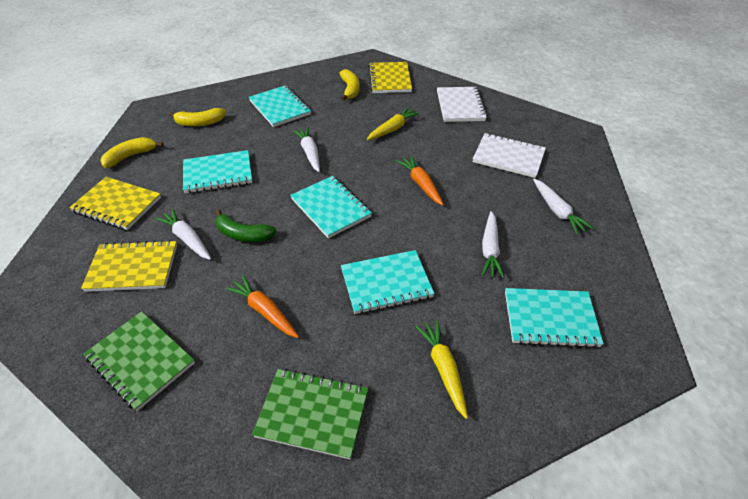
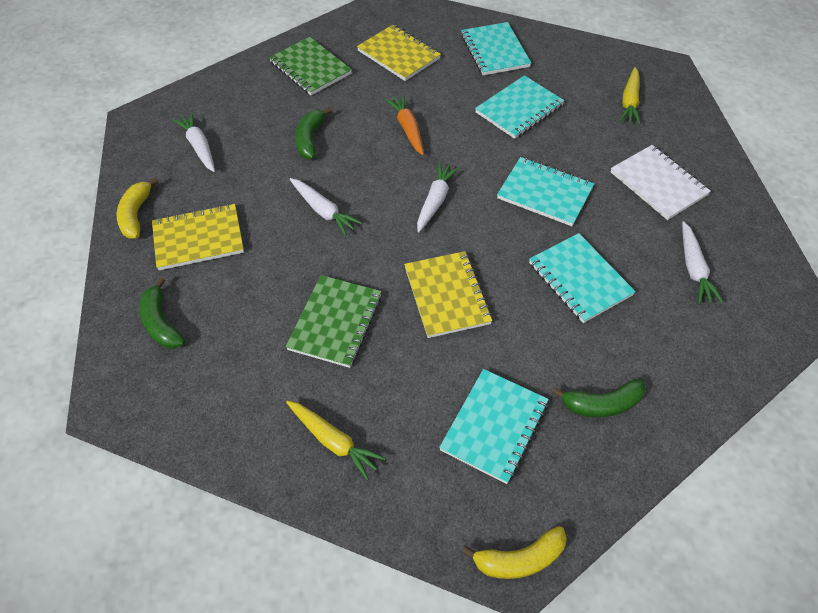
green banana: 1 -> 3
orange carrot: 2 -> 1
white notebook: 2 -> 1
yellow banana: 3 -> 2

